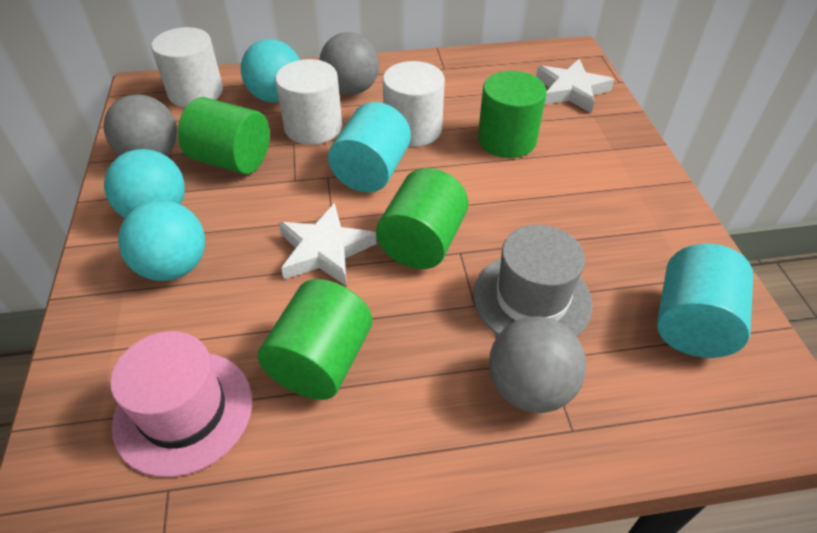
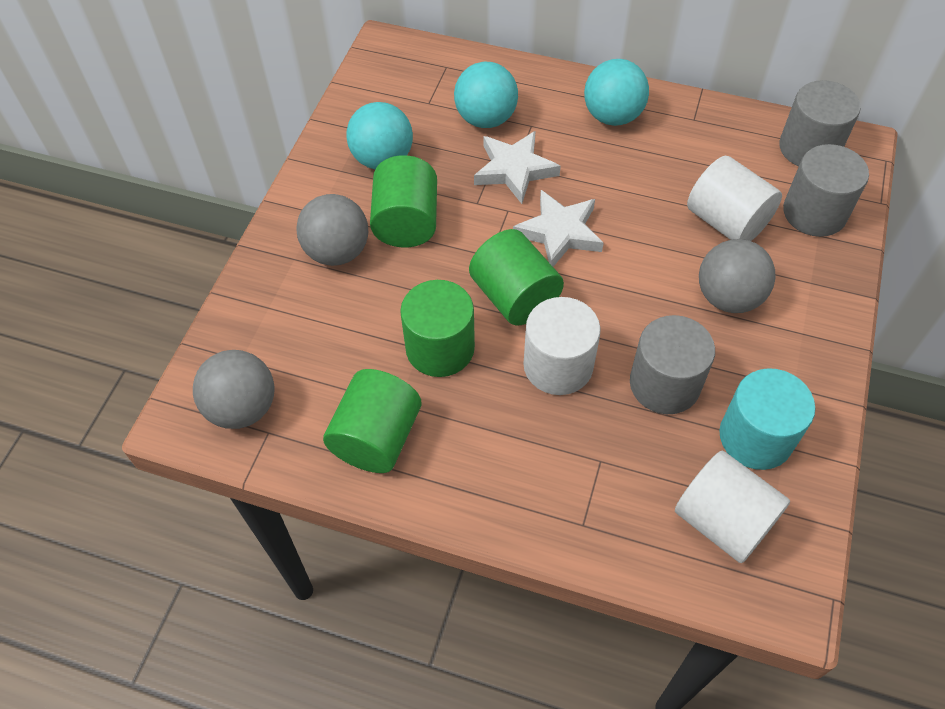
grey cylinder: 0 -> 3
grey hat: 1 -> 0
pink hat: 1 -> 0
turquoise cylinder: 2 -> 1

